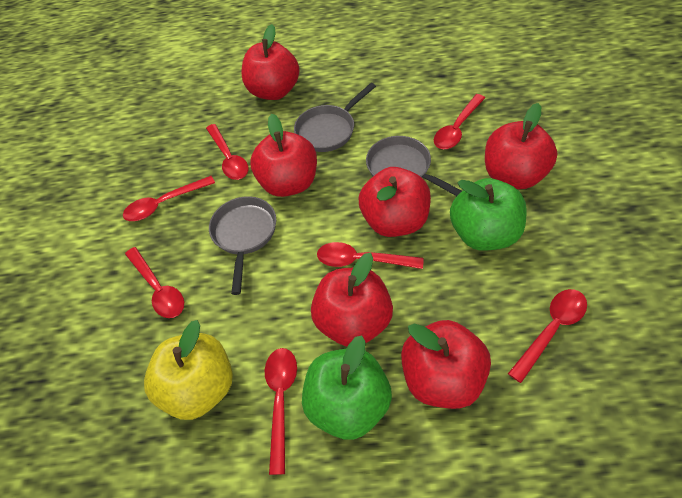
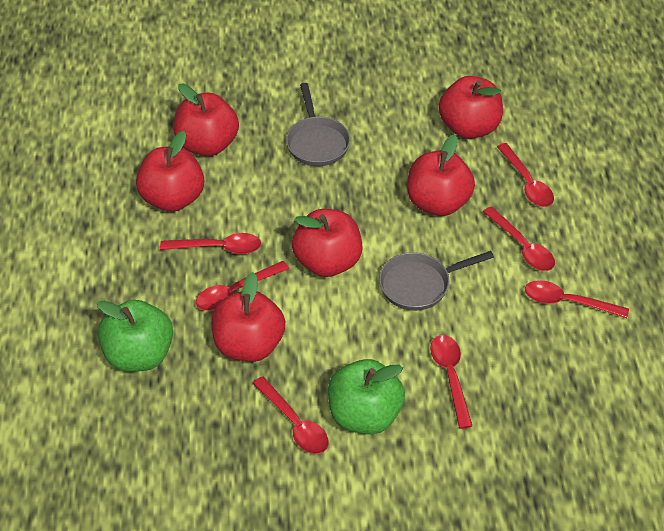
grey pan: 3 -> 2
yellow apple: 1 -> 0

